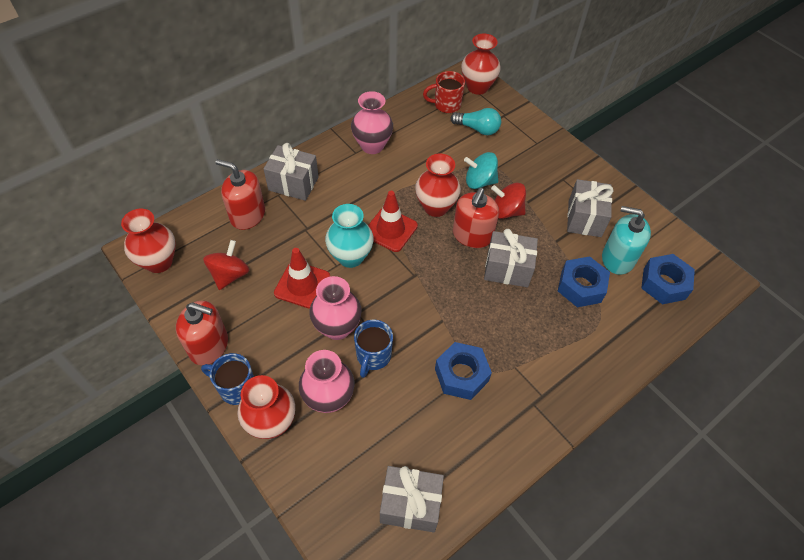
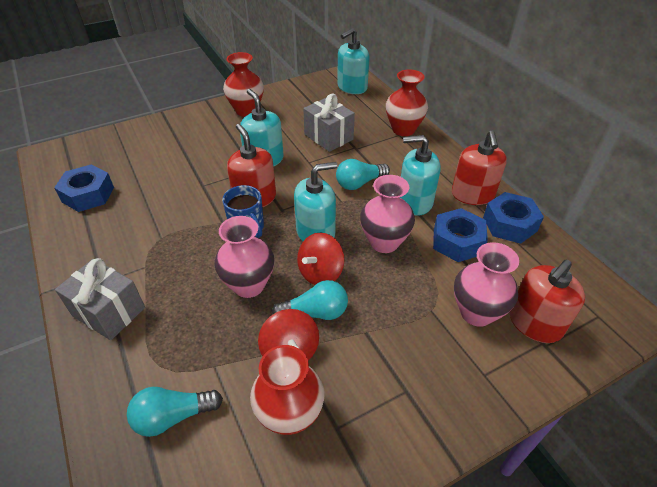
blue mug: 2 -> 1
grey gift: 4 -> 2
red mug: 1 -> 0
red traffic cone: 2 -> 0
red vase: 4 -> 3
turquoise light bulb: 1 -> 3
turquoise soap dispenser: 1 -> 4
turquoise spinning top: 1 -> 0
turquoise vase: 1 -> 0

